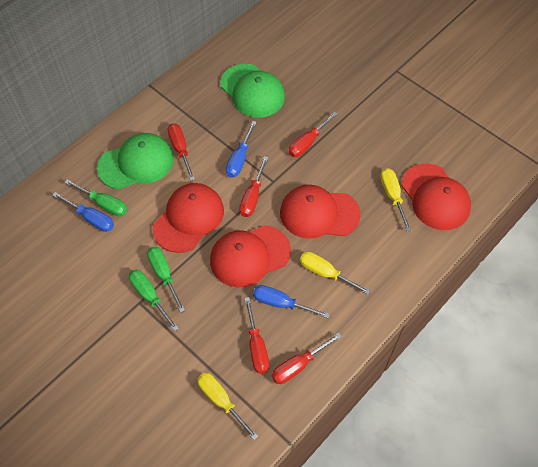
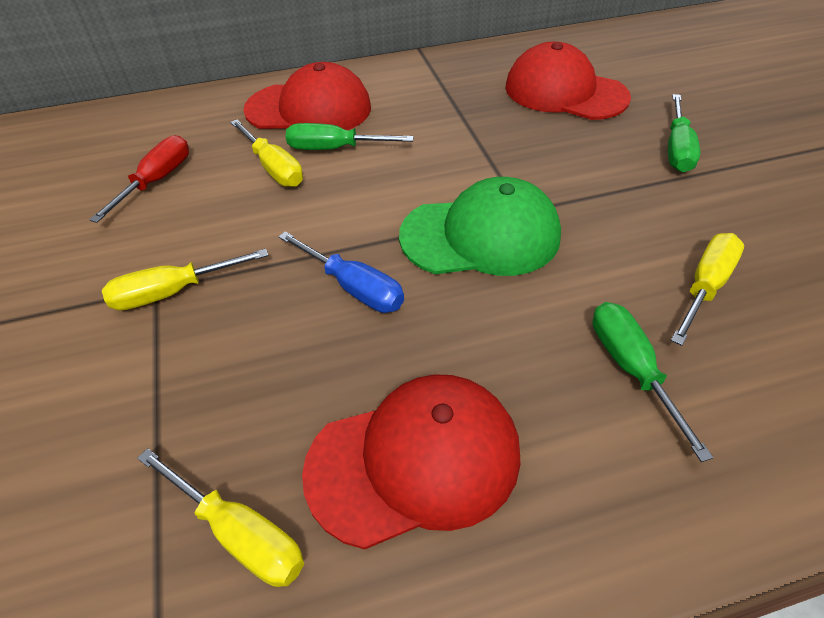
blue screwdriver: 3 -> 1
green cap: 2 -> 1
red cap: 4 -> 3
red screwdriver: 5 -> 1
yellow screwdriver: 3 -> 4

